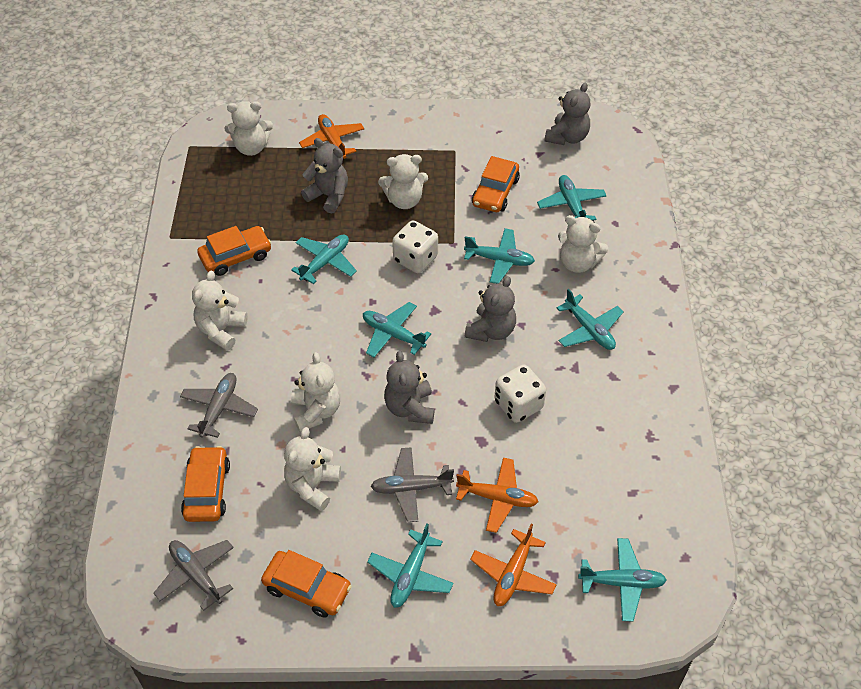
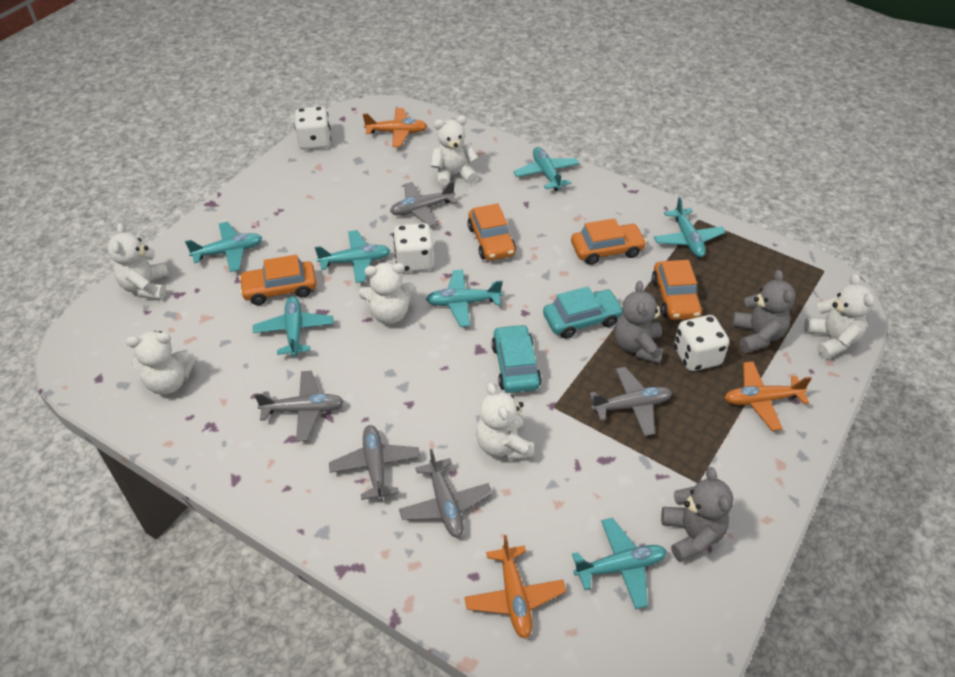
grey plane: 3 -> 5
grey teddy bear: 4 -> 3
turquoise car: 0 -> 2
white dice: 2 -> 3

